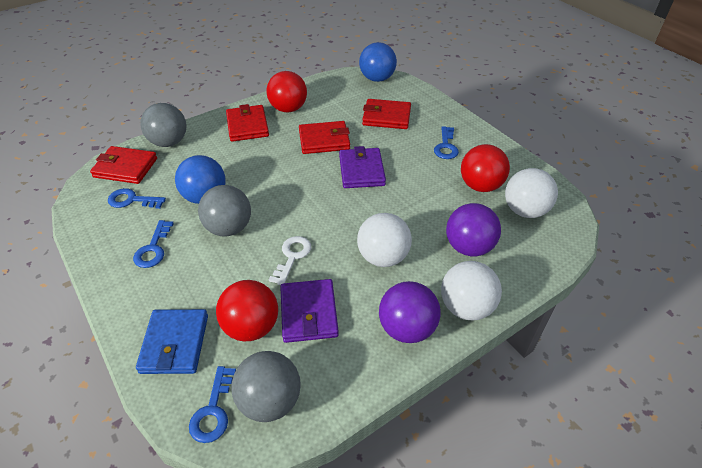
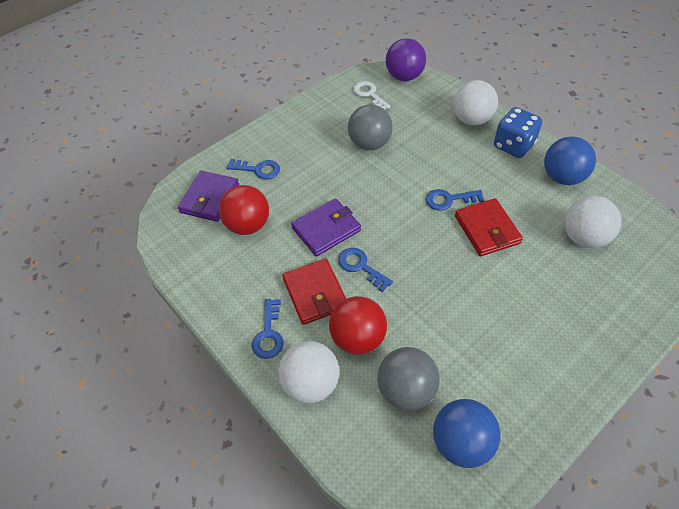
blue dice: 0 -> 1
blue wallet: 1 -> 0
grey ball: 3 -> 2
purple ball: 2 -> 1
red ball: 3 -> 2
red wallet: 4 -> 2

